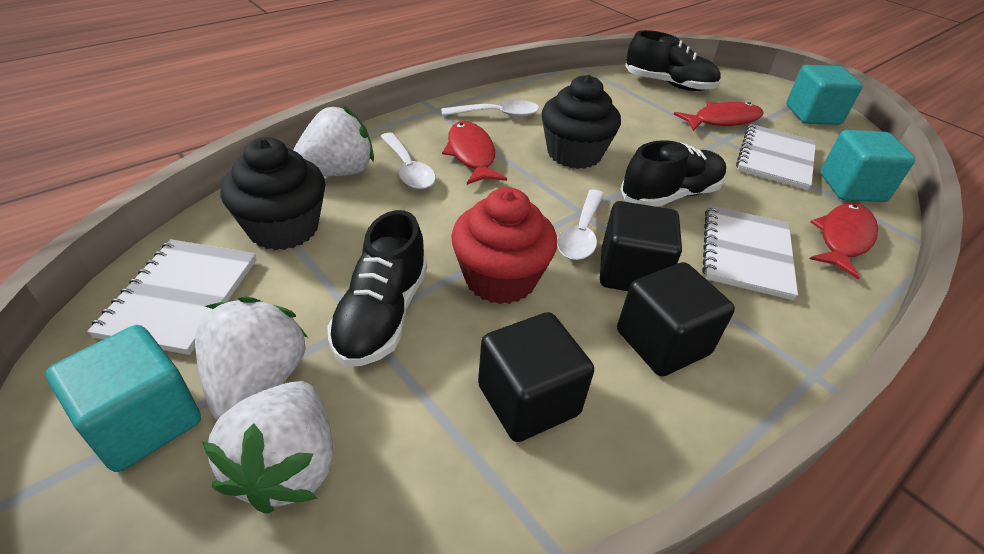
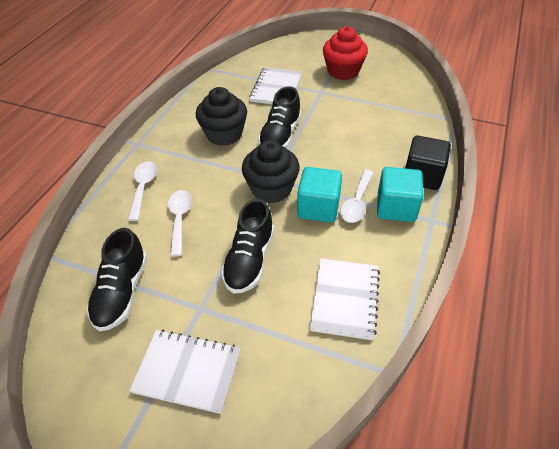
black cube: 3 -> 1
red fish: 3 -> 0
turquoise cube: 3 -> 2
white strawberry: 3 -> 0

